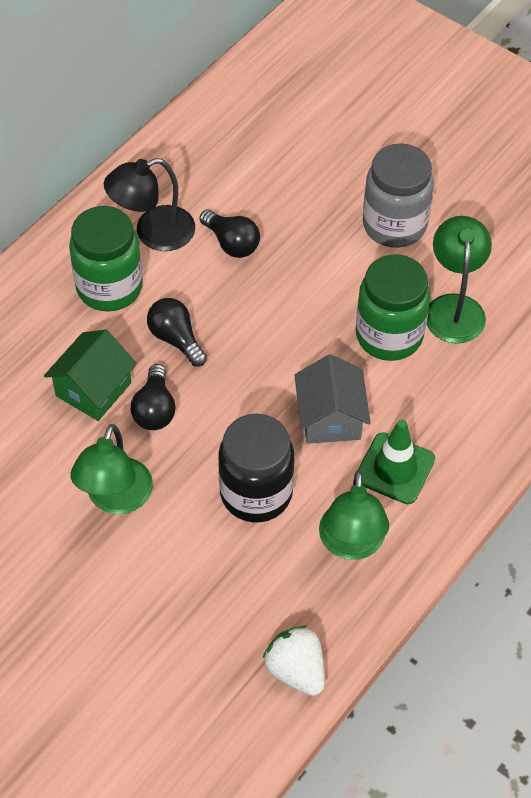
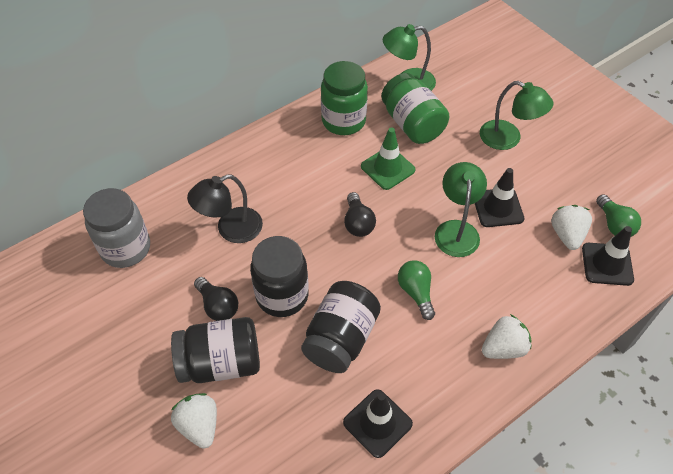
black jar: 1 -> 3
black light bulb: 3 -> 2
black traffic cone: 0 -> 3
green house: 1 -> 0
green light bulb: 0 -> 2
grey house: 1 -> 0
white strawberry: 1 -> 3

